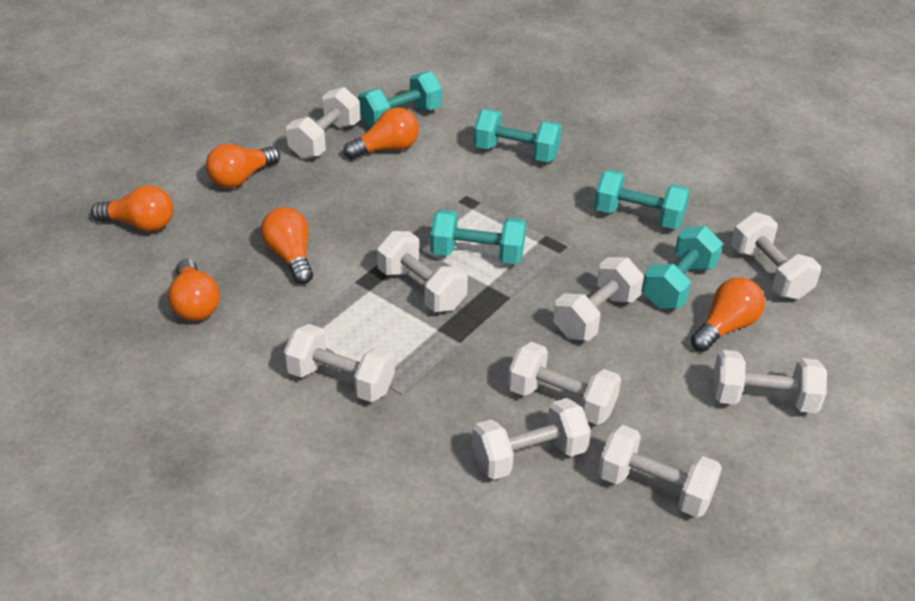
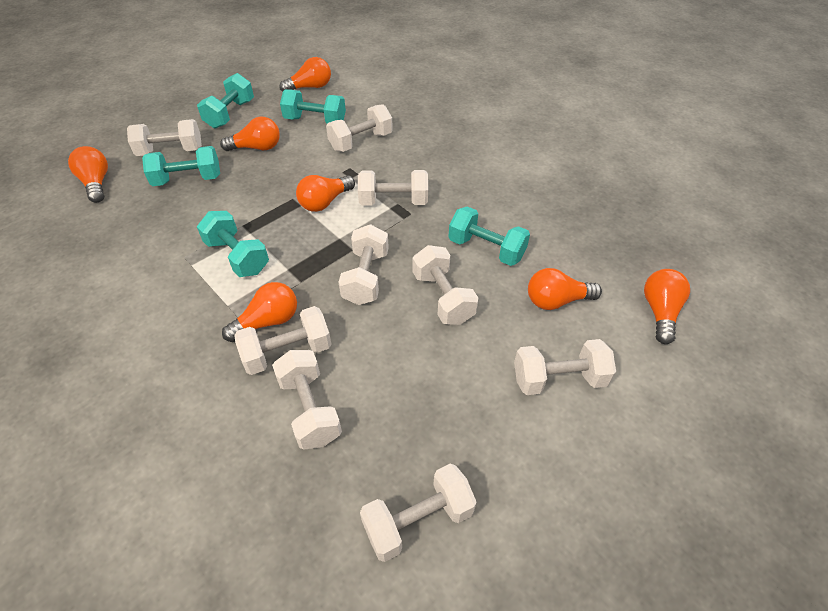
orange light bulb: 6 -> 7

